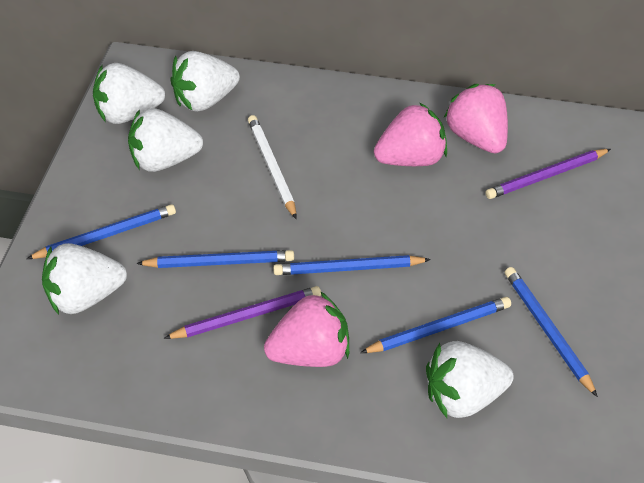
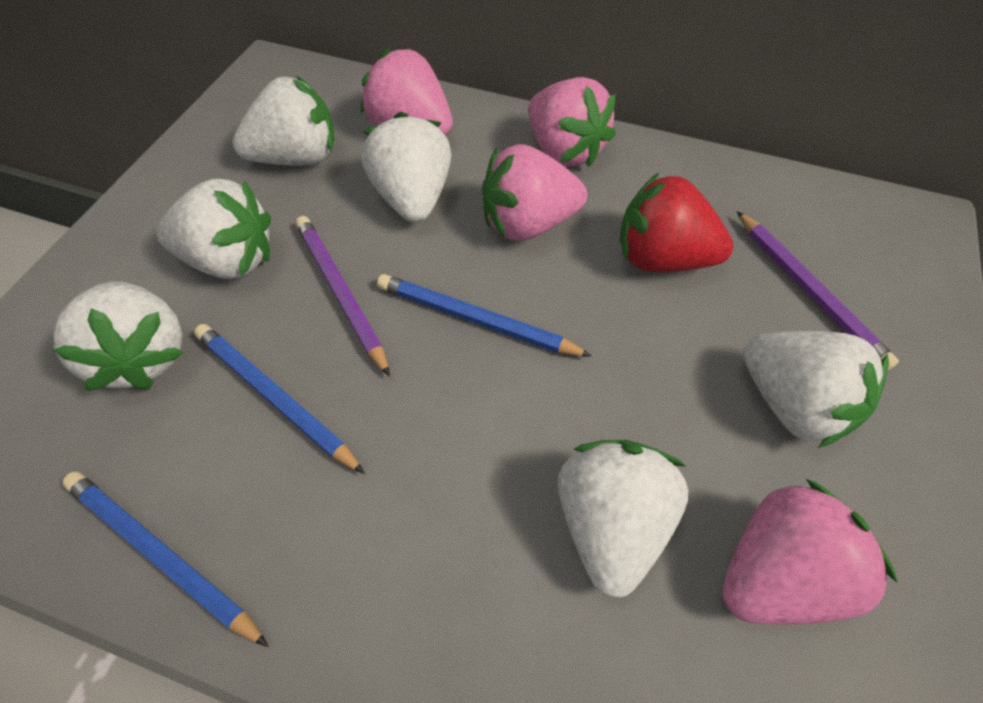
blue pencil: 5 -> 3
pink strawberry: 3 -> 4
red strawberry: 0 -> 1
white pencil: 1 -> 0
white strawberry: 5 -> 6

